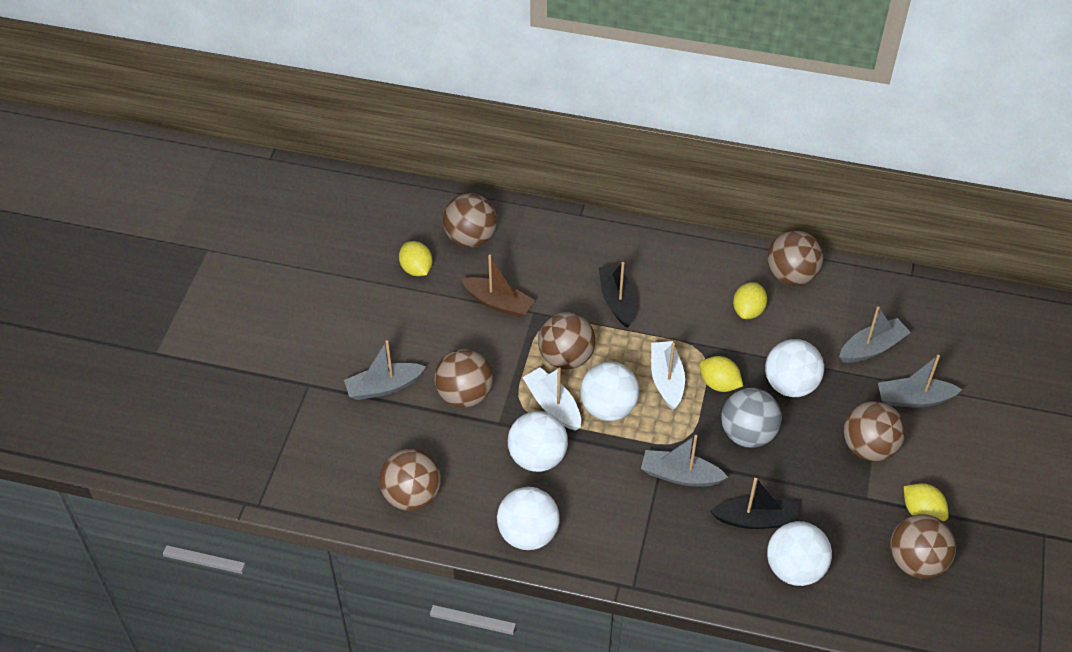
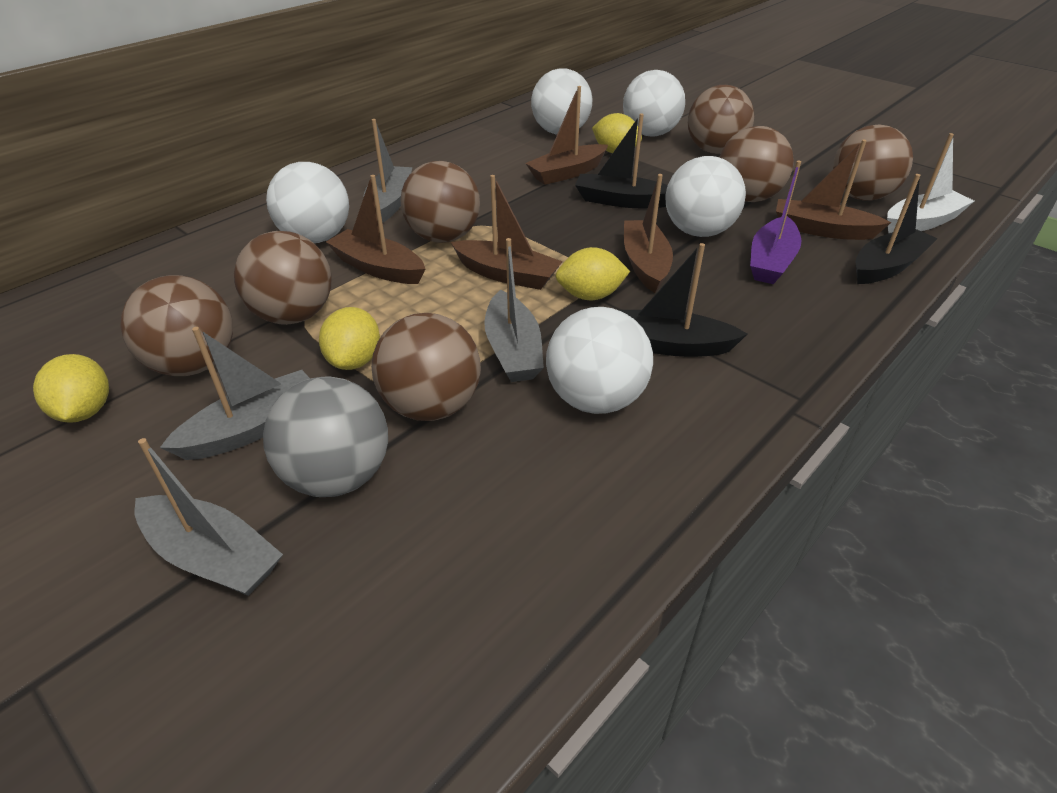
black boat: 2 -> 3
brown boat: 1 -> 5
purple boat: 0 -> 1
white boat: 2 -> 1

